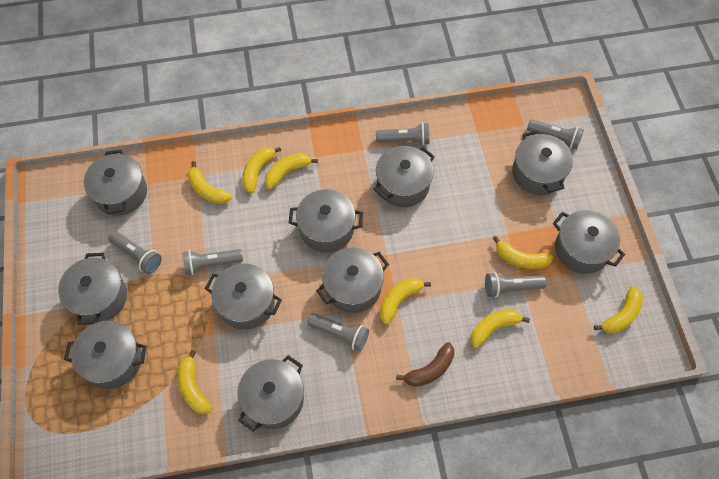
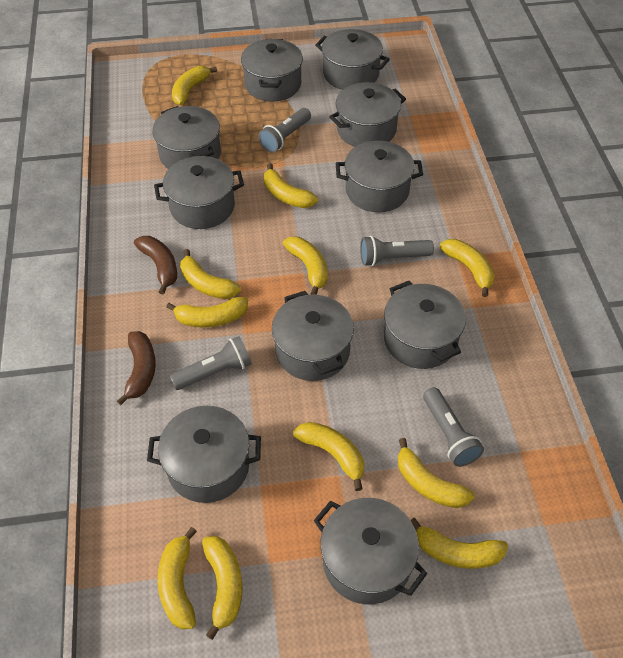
brown banana: 1 -> 2
grey flashlight: 6 -> 4
yellow banana: 8 -> 11

